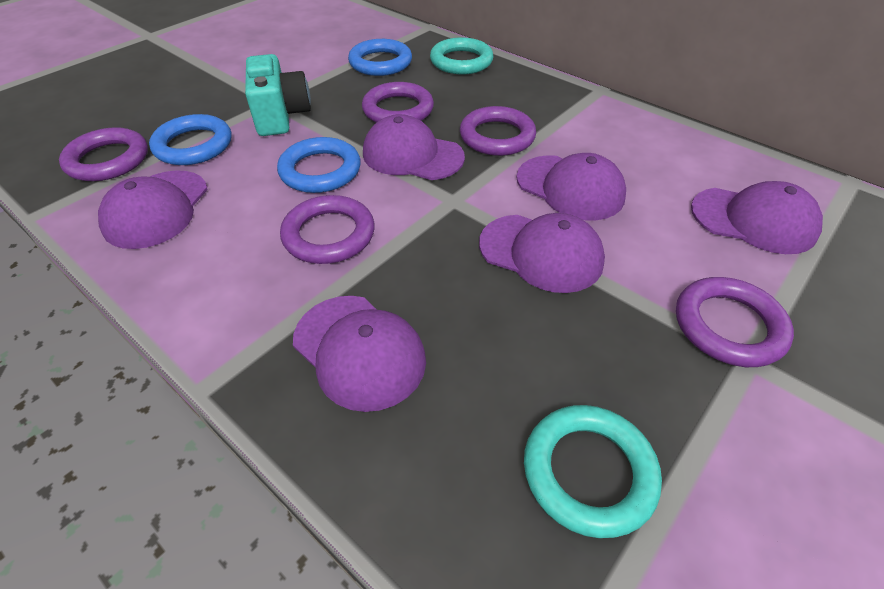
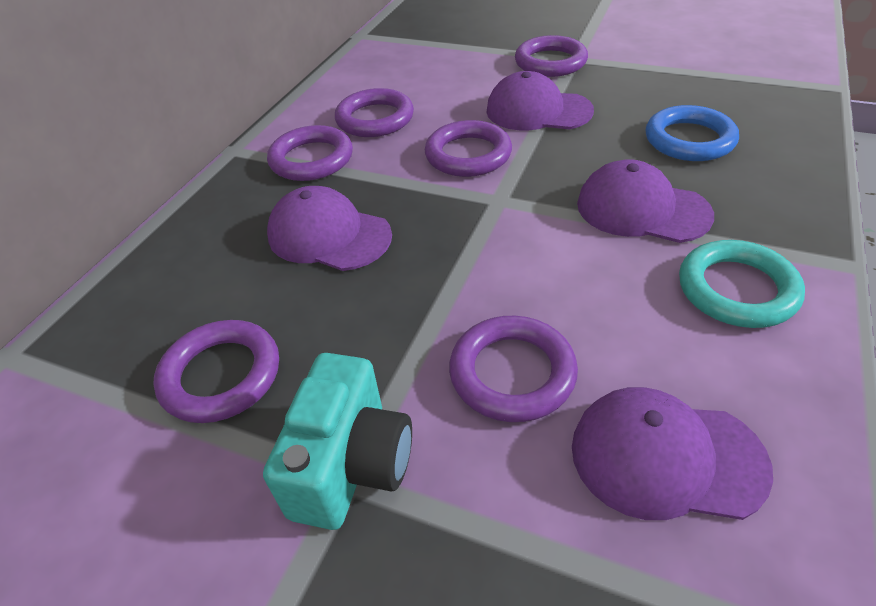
blue ring: 3 -> 1
purple cap: 6 -> 4
purple ring: 5 -> 6
turquoise ring: 2 -> 1

